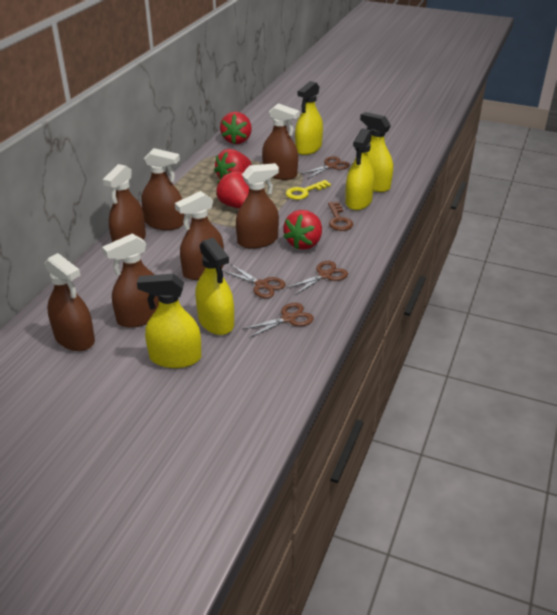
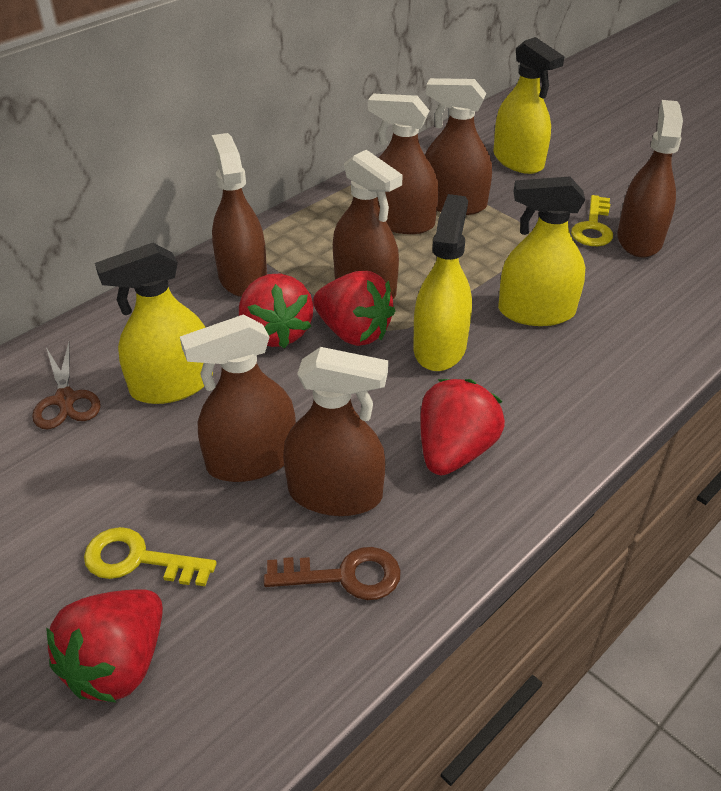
brown scissors: 4 -> 1
yellow key: 1 -> 2
yellow spray bottle: 5 -> 4

